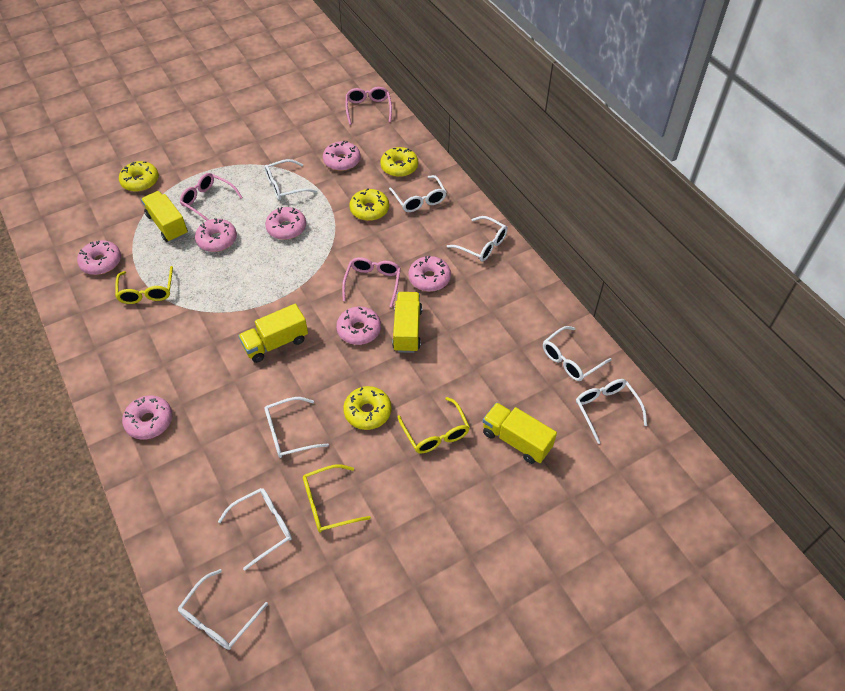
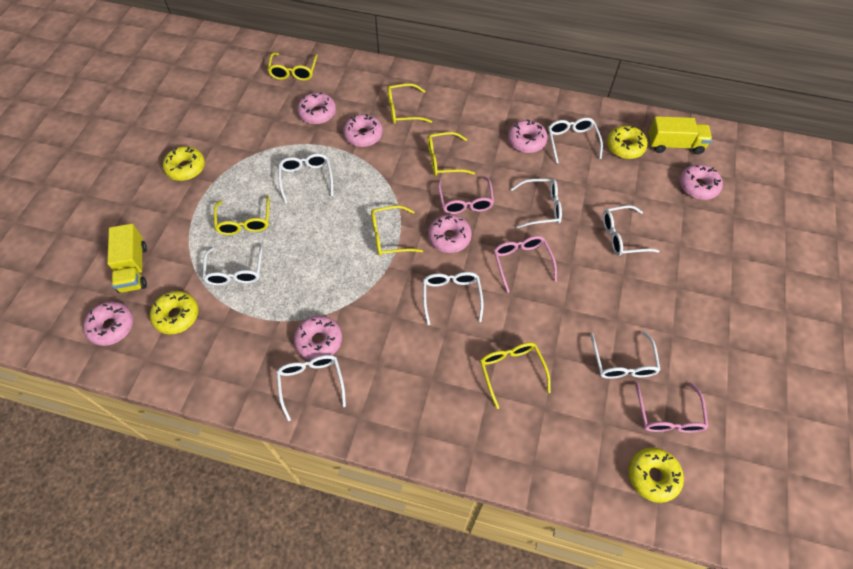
yellow glasses: 3 -> 6
yellow truck: 4 -> 2

